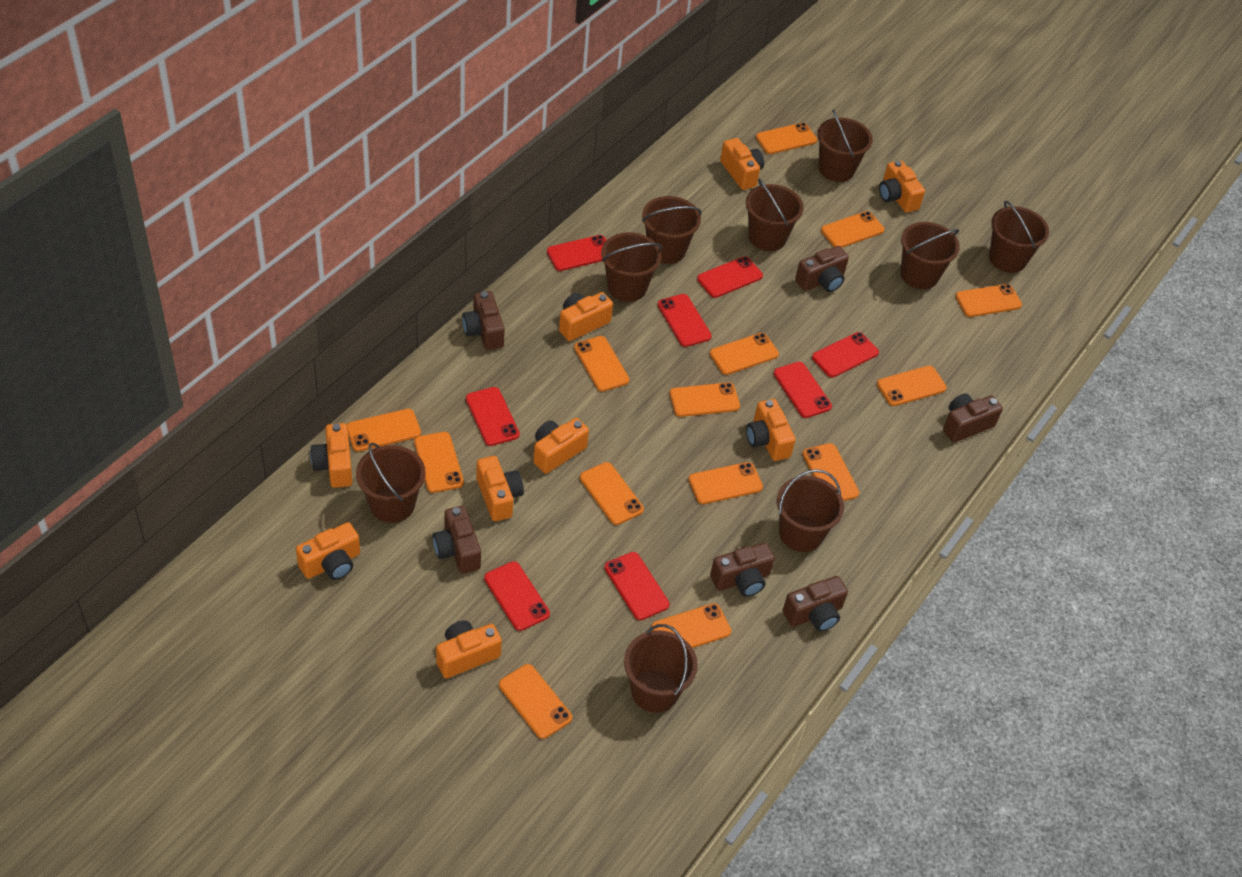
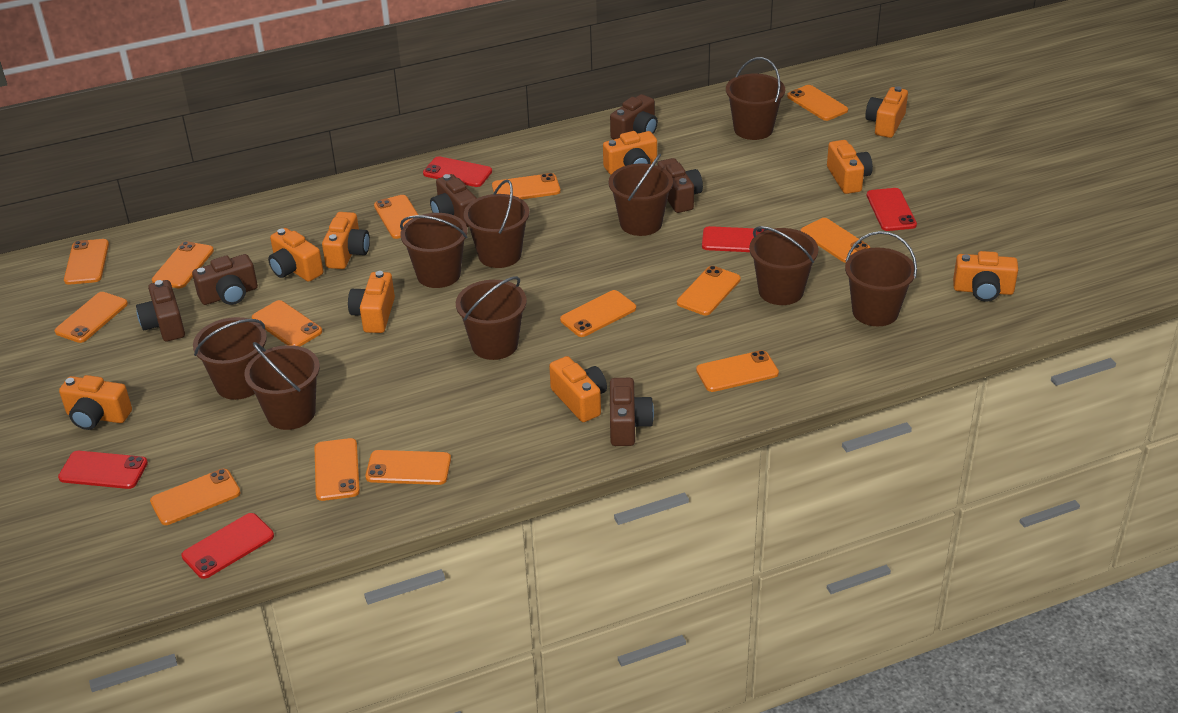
red phone: 8 -> 5

